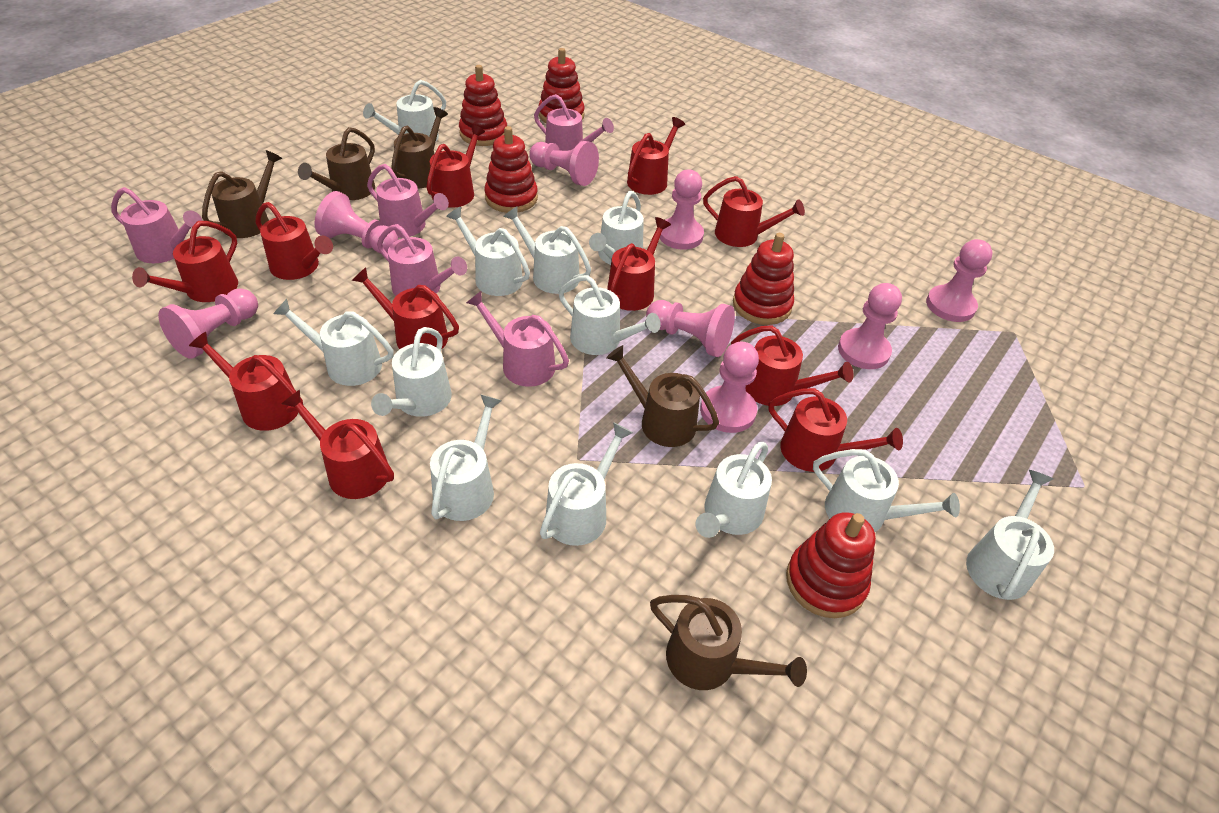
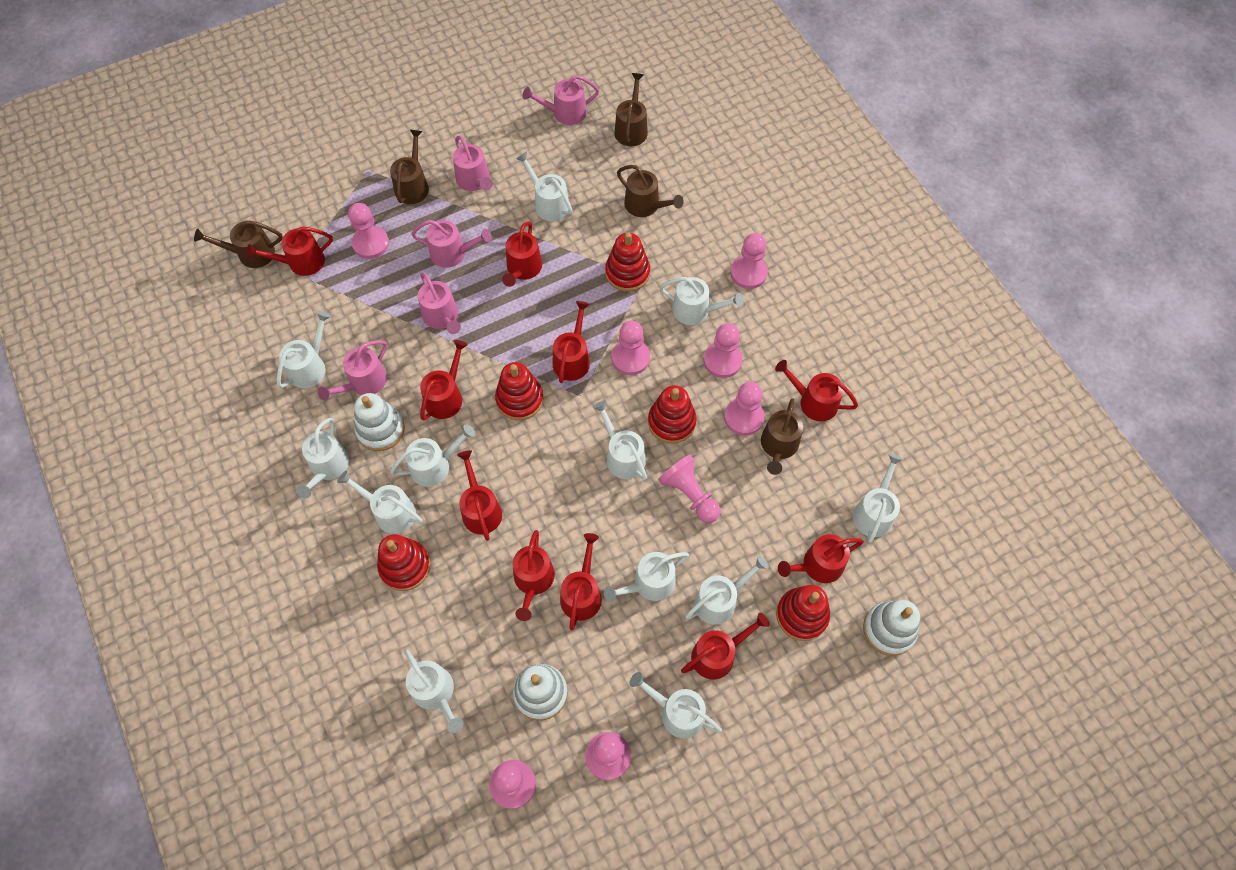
red watering can: 11 -> 10
white stacking toy: 0 -> 3

